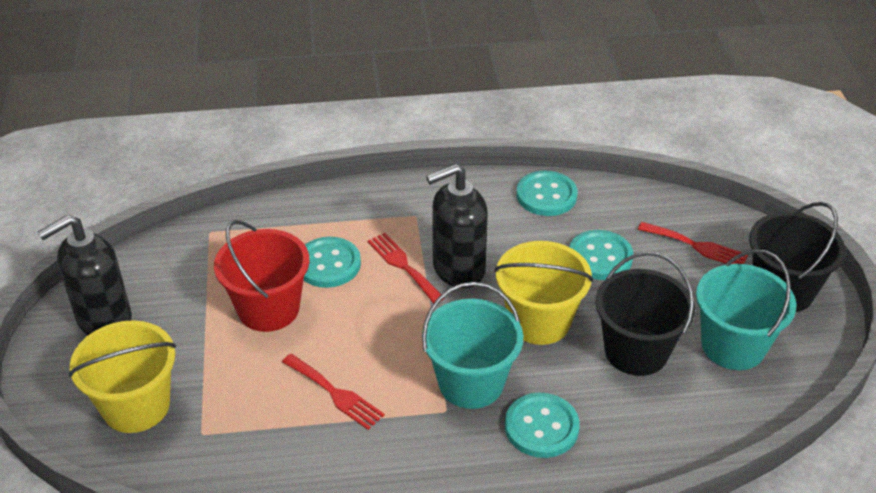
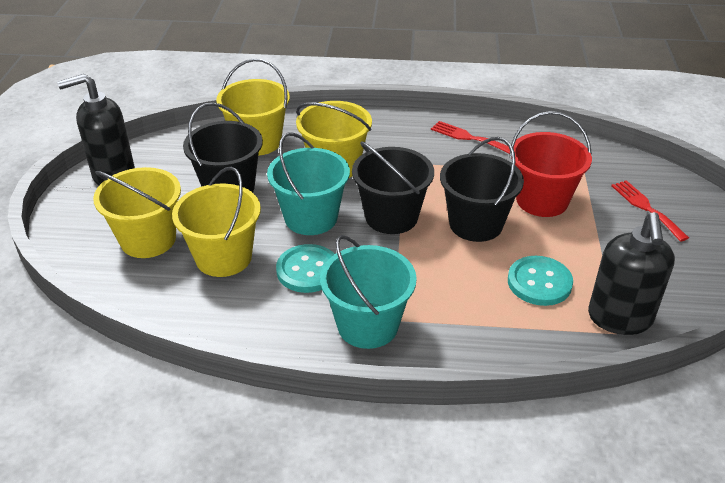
black bucket: 2 -> 3
red fork: 3 -> 2
turquoise button: 4 -> 2
yellow bucket: 2 -> 4

